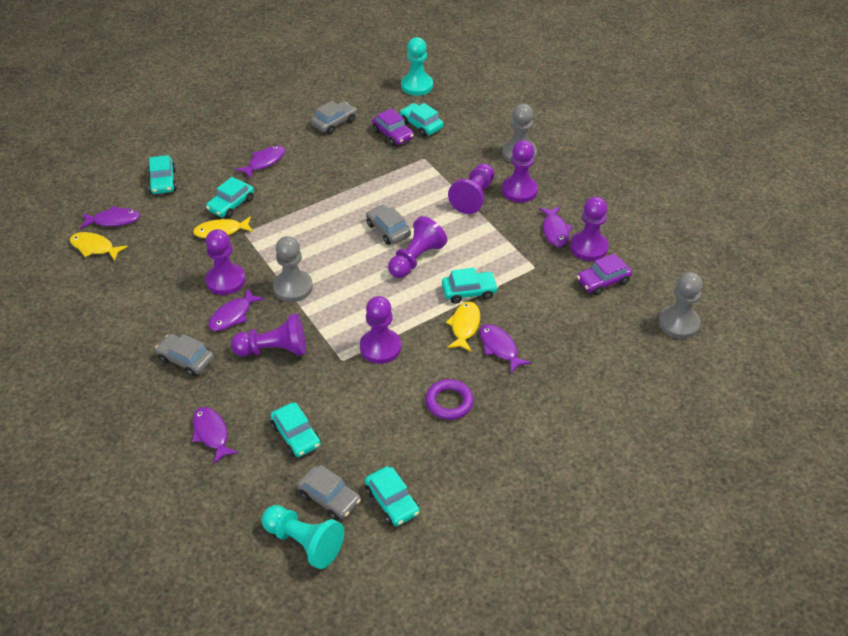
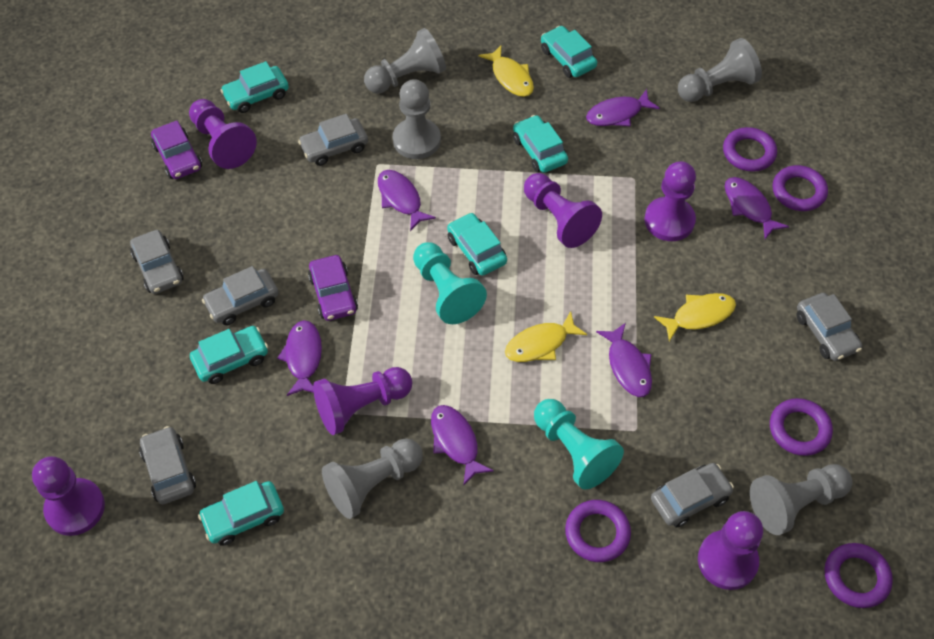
grey car: 4 -> 6
grey pawn: 3 -> 5
purple pawn: 7 -> 6
purple ring: 1 -> 5

